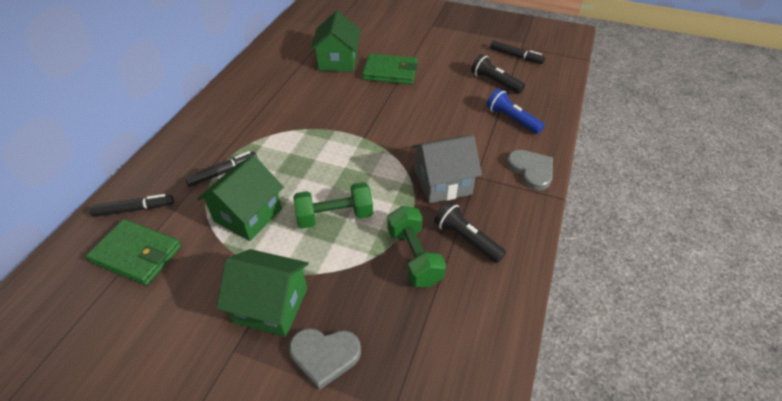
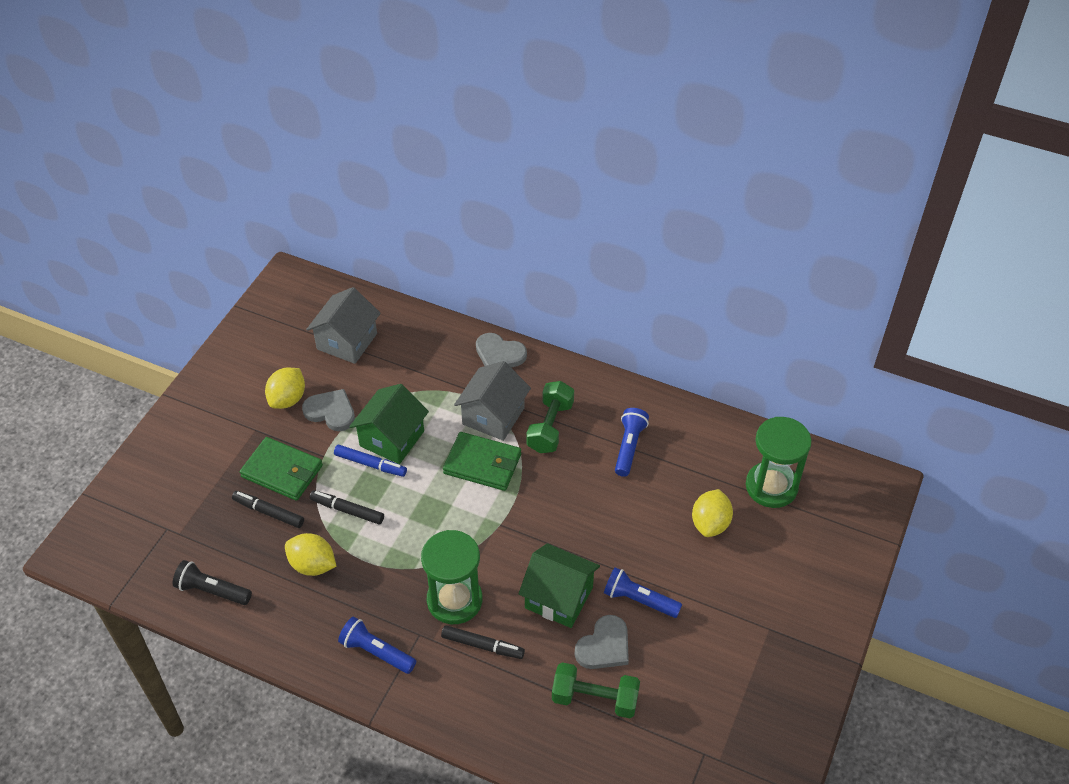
black flashlight: 2 -> 1
blue flashlight: 1 -> 3
blue marker: 0 -> 1
green hourglass: 0 -> 2
green house: 3 -> 2
grey heart: 2 -> 3
grey house: 1 -> 2
yellow lemon: 0 -> 3

